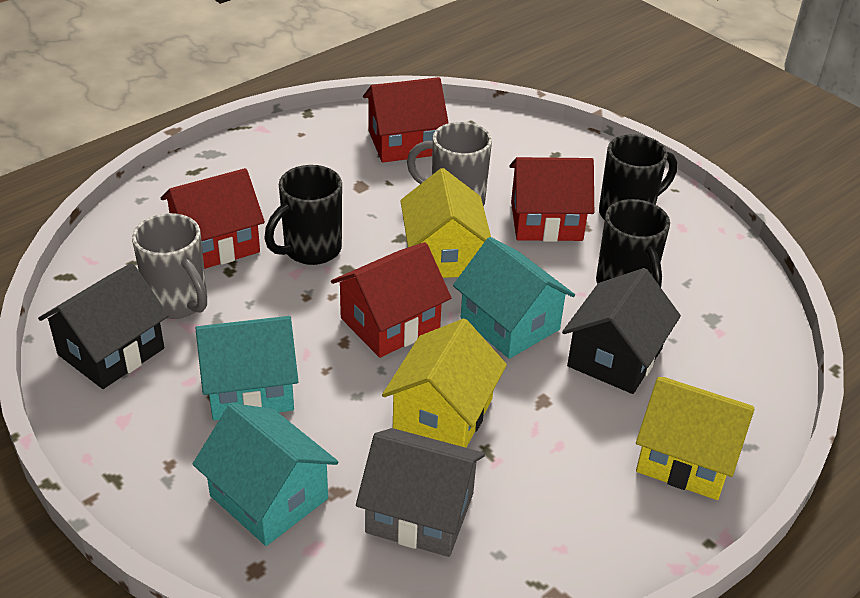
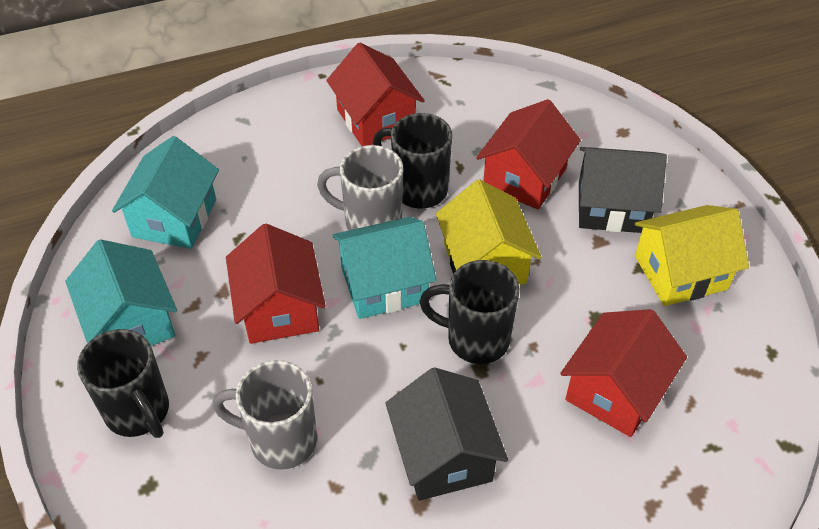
grey house: 1 -> 0
yellow house: 3 -> 2

